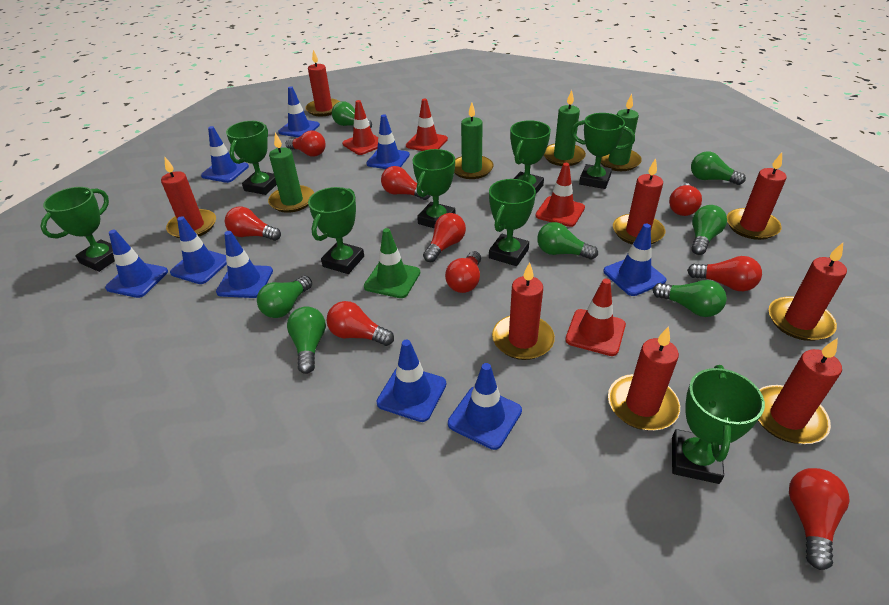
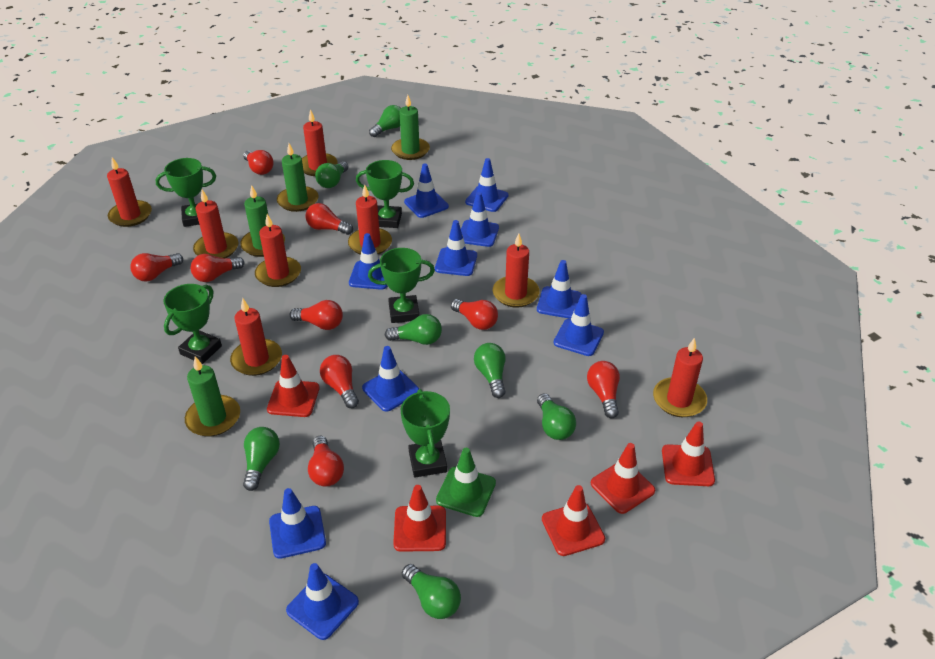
blue traffic cone: 9 -> 10
green trophy: 8 -> 5
red traffic cone: 4 -> 5

